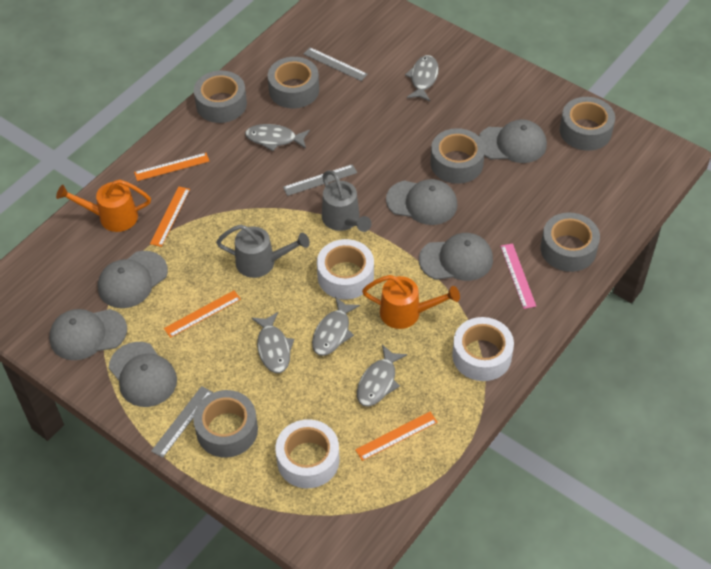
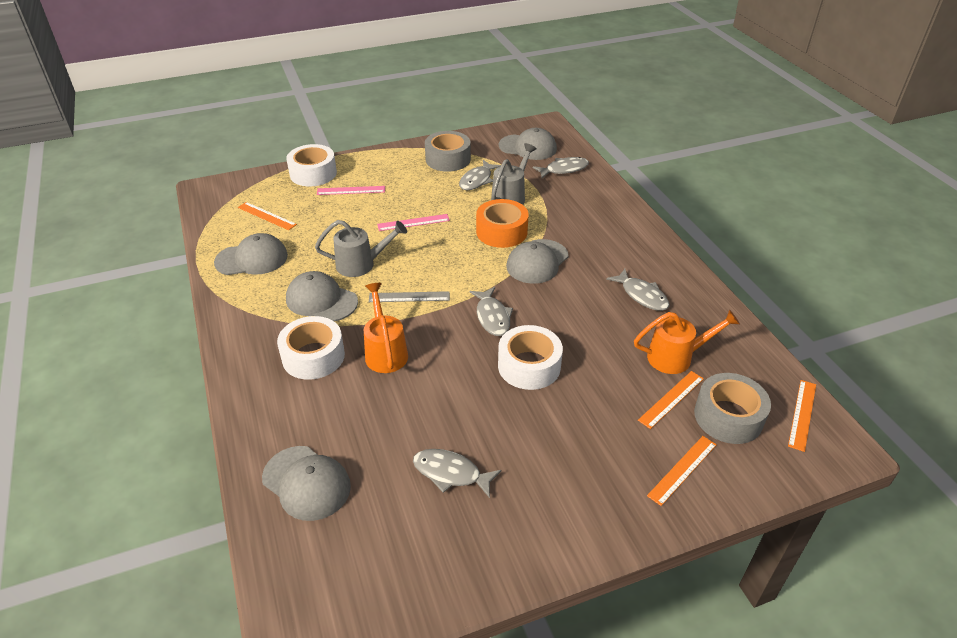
grey cap: 6 -> 5
grey ruler: 3 -> 1
grey tape: 6 -> 2
orange tape: 0 -> 1
pink ruler: 1 -> 2

